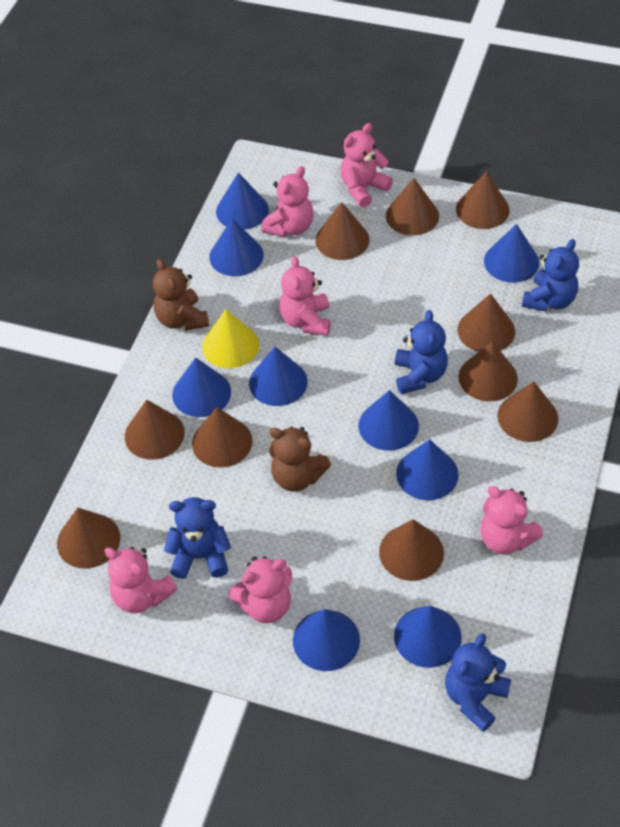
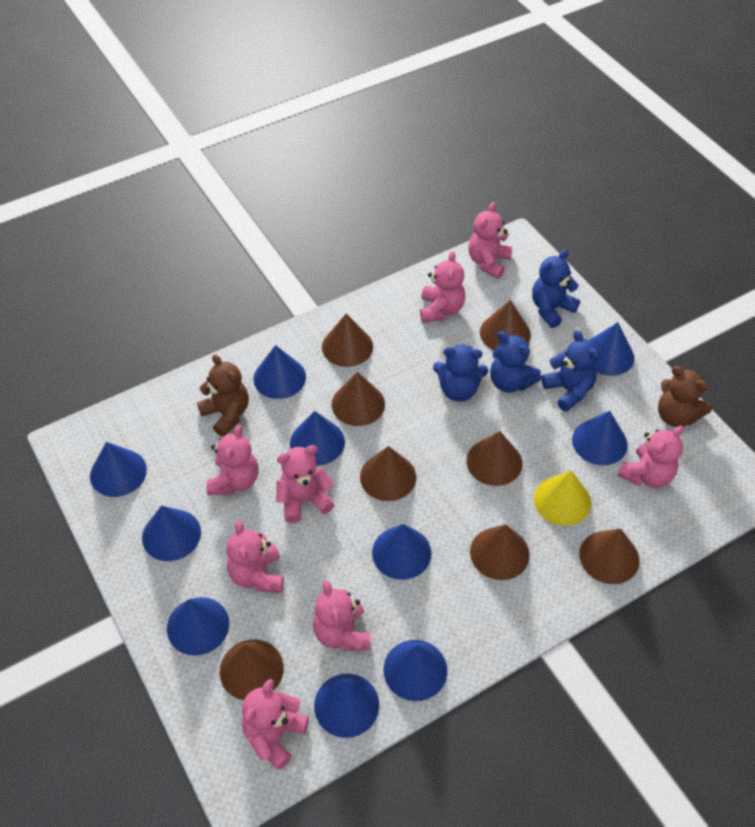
blue cone: 9 -> 10
brown cone: 10 -> 8
pink teddy bear: 6 -> 8

